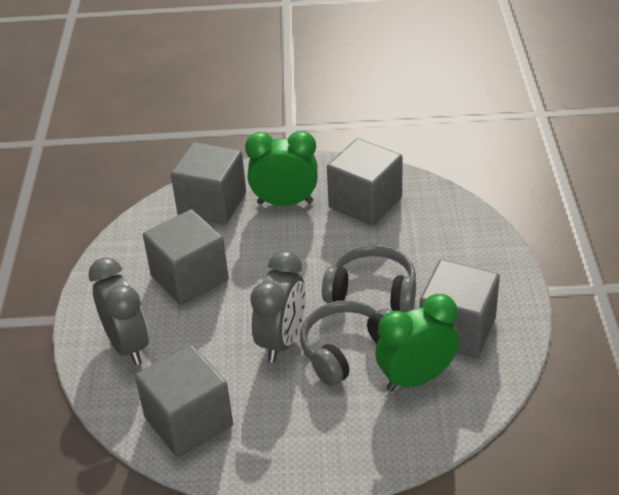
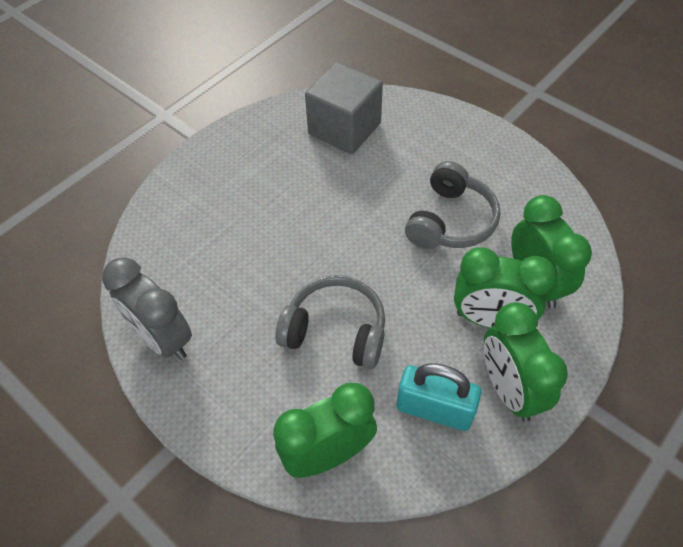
green clock: 2 -> 4
grey clock: 2 -> 1
grey cube: 5 -> 1
turquoise padlock: 0 -> 1

